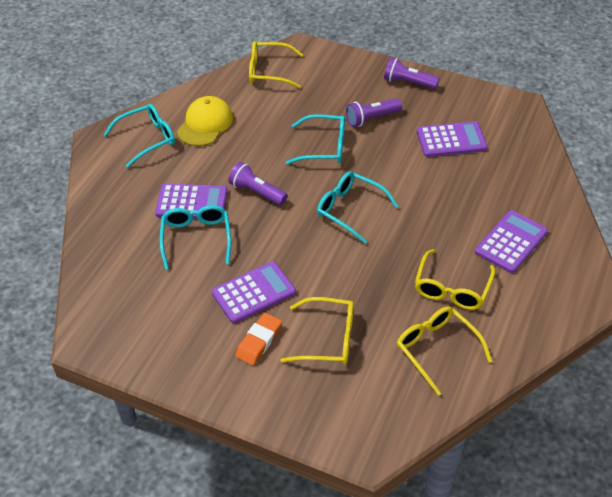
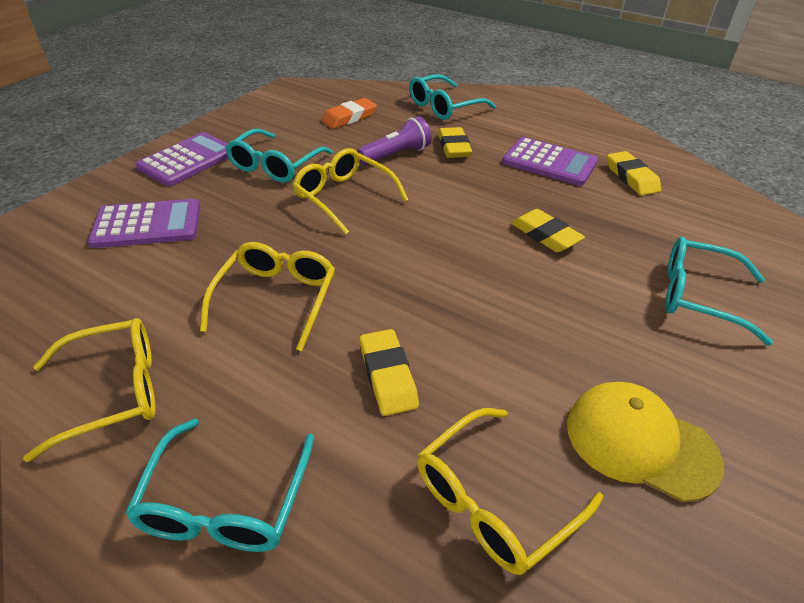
purple calculator: 4 -> 3
purple flashlight: 3 -> 1
yellow eraser: 0 -> 4

